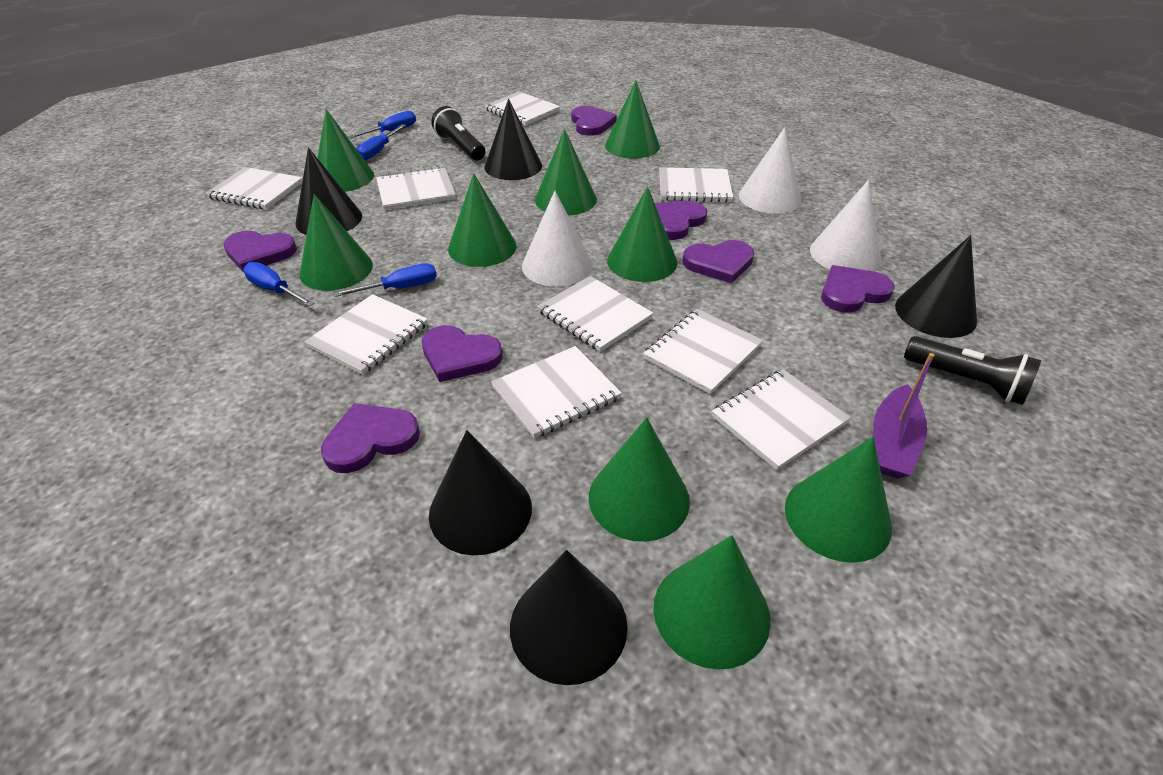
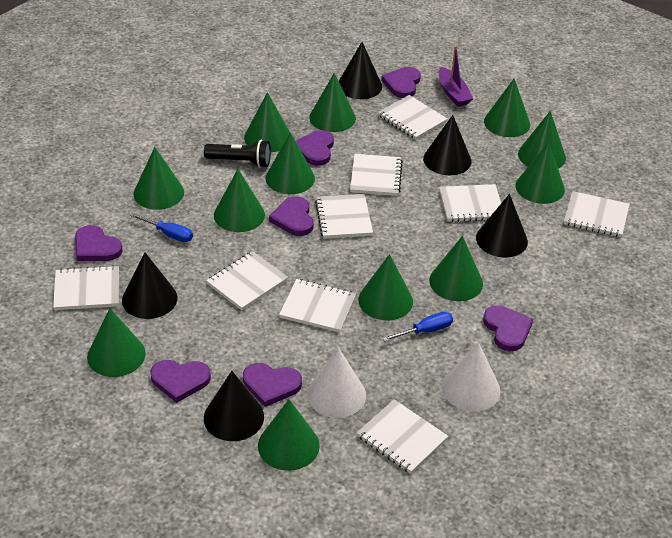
black flashlight: 2 -> 1
blue screwdriver: 4 -> 2
green cone: 9 -> 12
white cone: 3 -> 2

